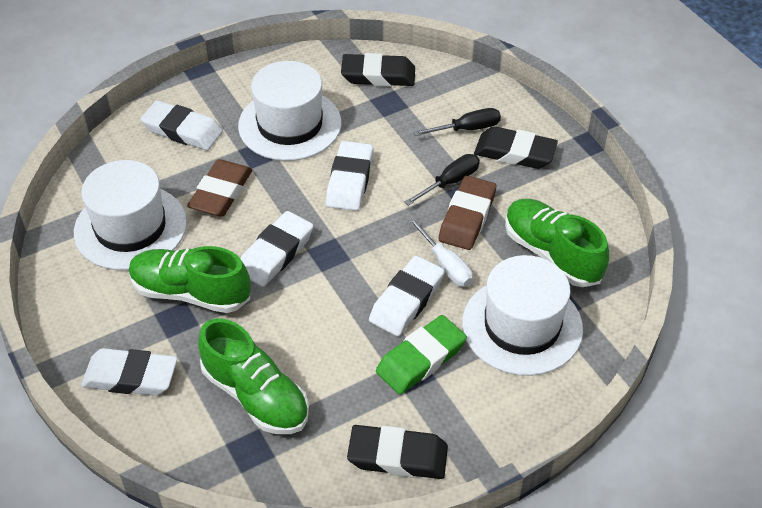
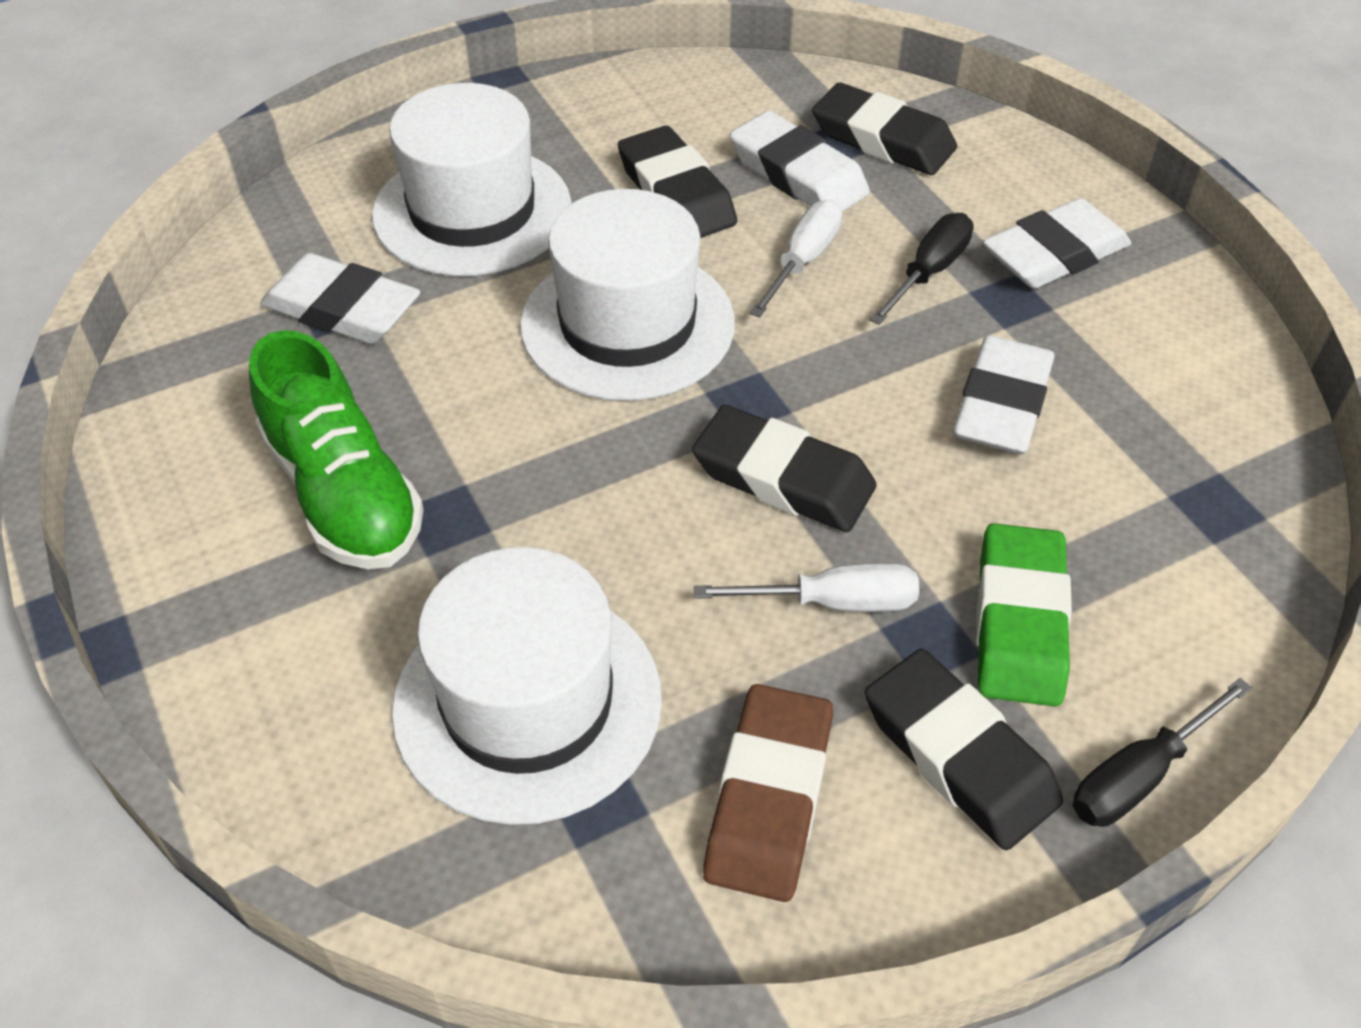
black eraser: 3 -> 4
brown eraser: 2 -> 1
green shoe: 3 -> 1
white eraser: 5 -> 4
white screwdriver: 1 -> 2

